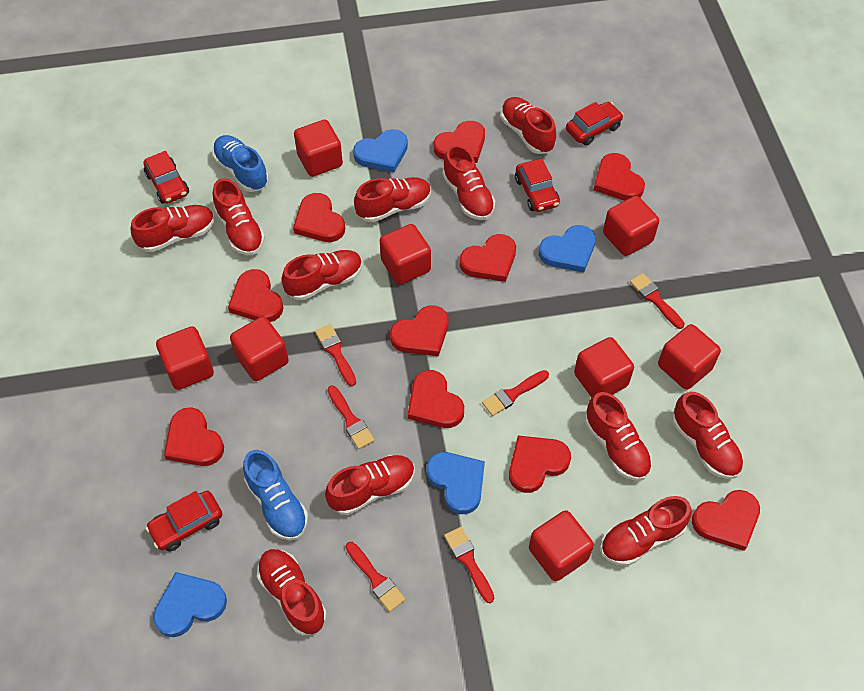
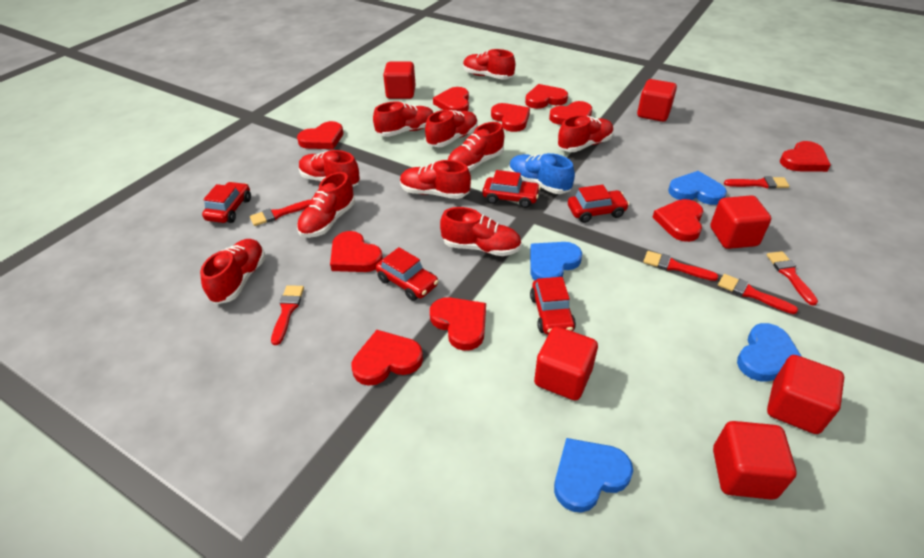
blue shoe: 2 -> 1
red car: 4 -> 5
red cube: 8 -> 6
red shoe: 11 -> 10

